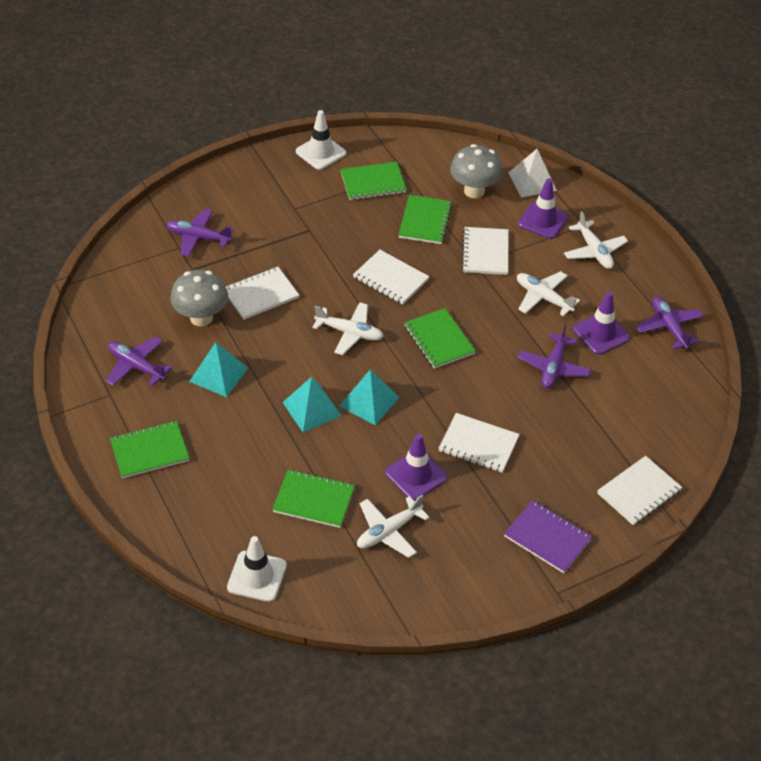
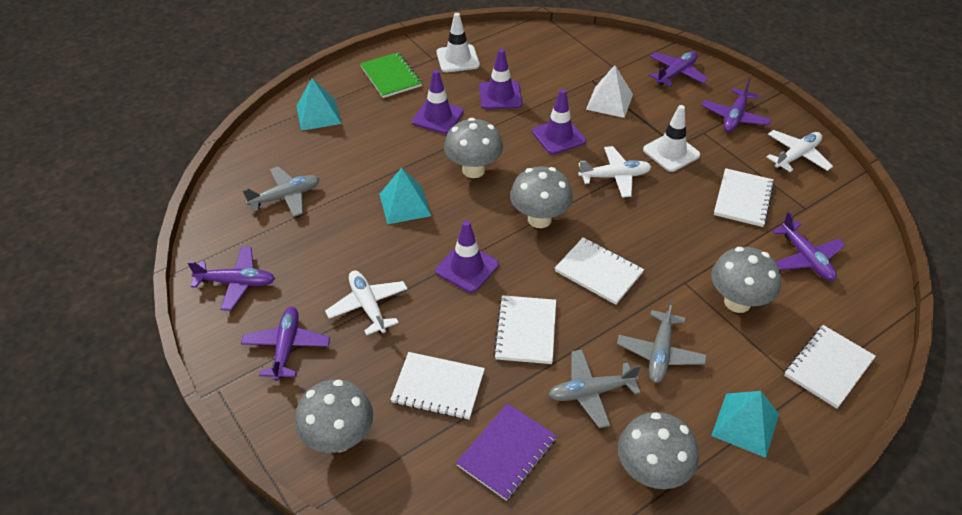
green notebook: 5 -> 1
grey mushroom: 2 -> 5
grey plane: 0 -> 3
purple plane: 4 -> 5
purple traffic cone: 3 -> 4
white plane: 4 -> 3

